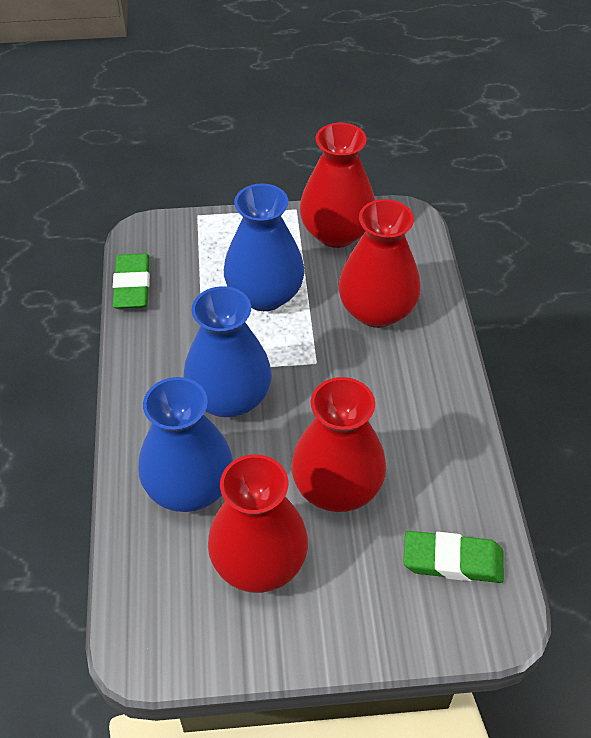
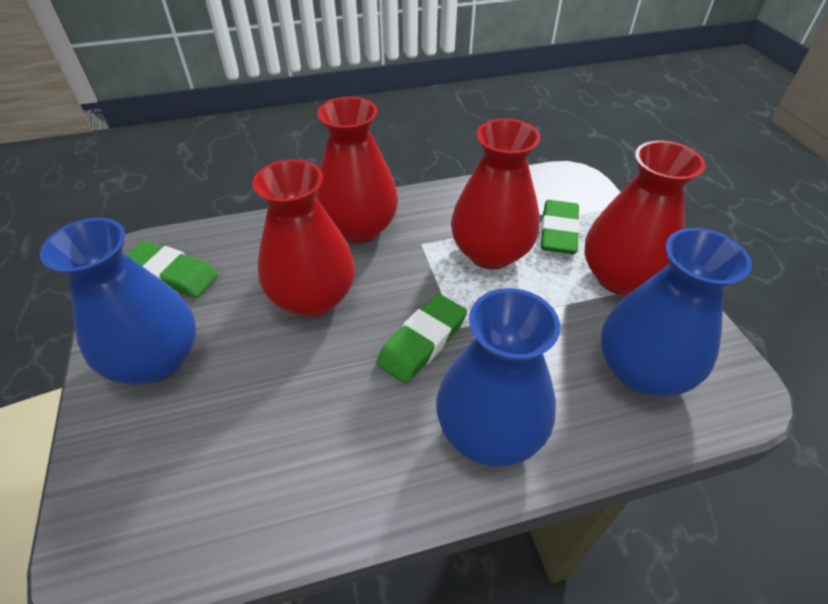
green eraser: 2 -> 3

